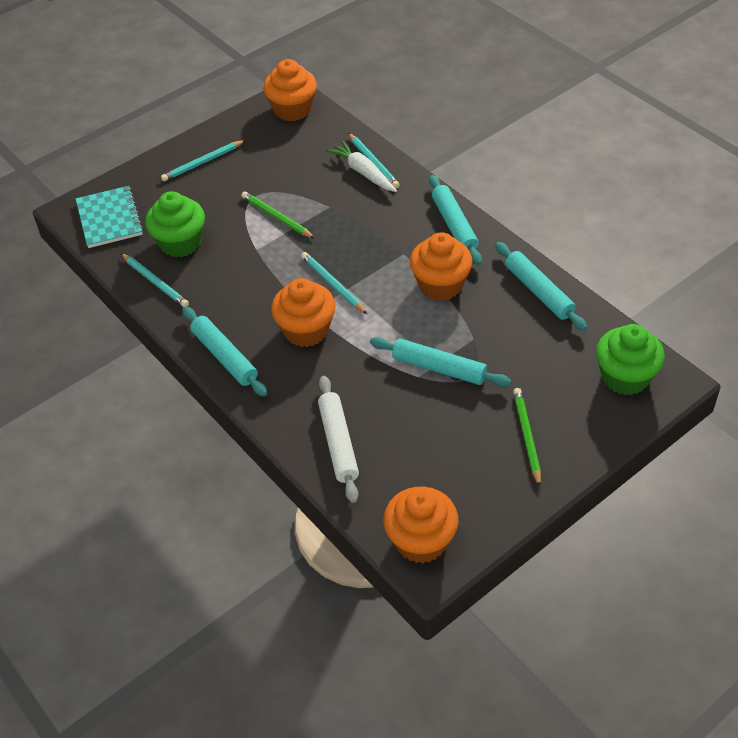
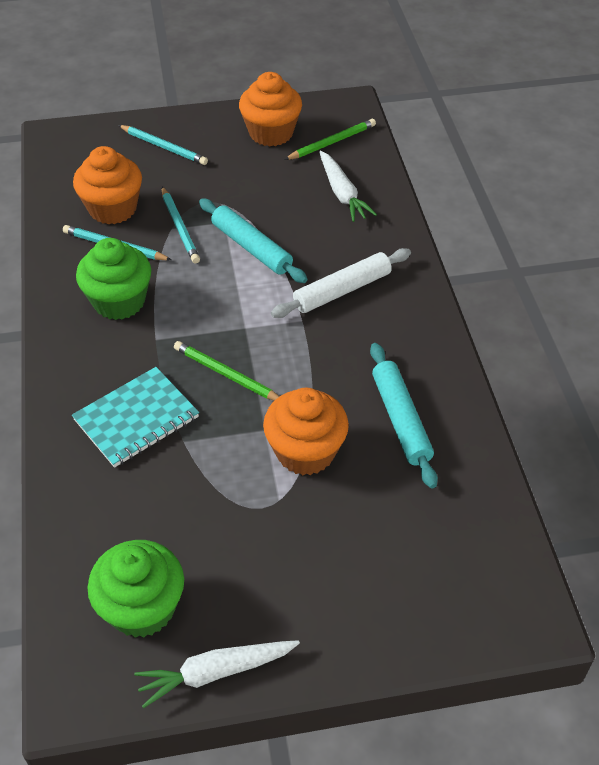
orange cupcake: 4 -> 3
turquoise pencil: 4 -> 3
turquoise rolling pin: 4 -> 2
white carrot: 1 -> 2

